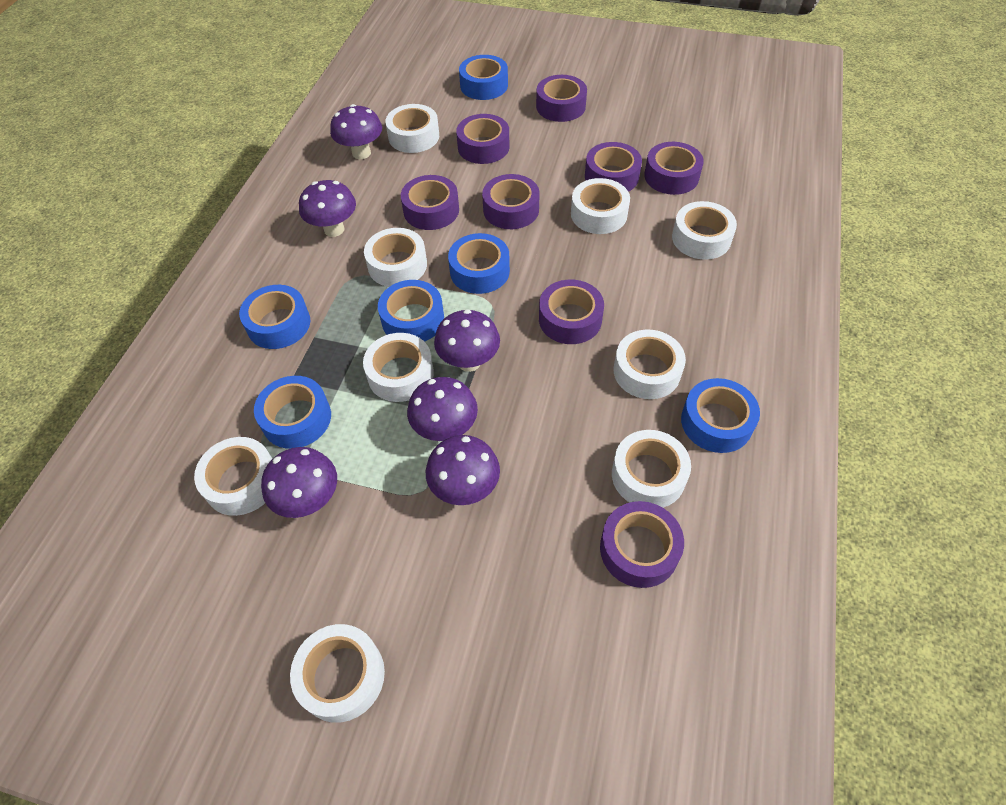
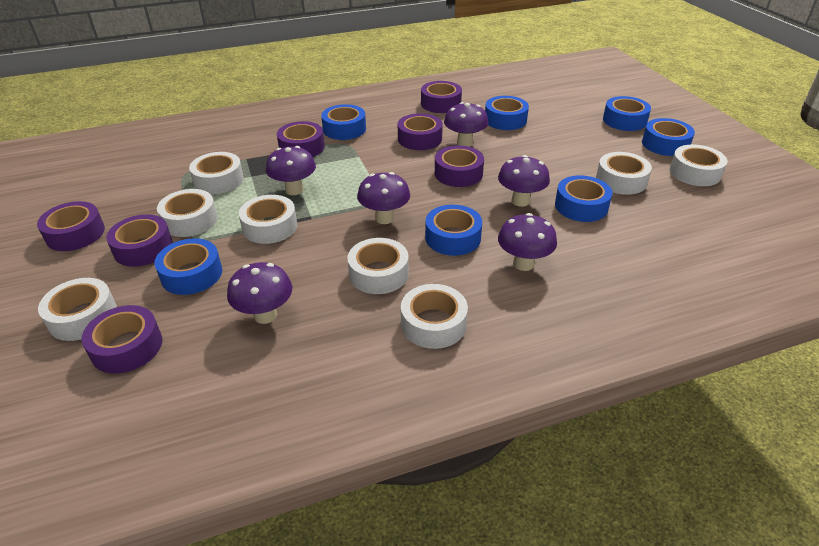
blue tape: 6 -> 7
purple tape: 8 -> 7
white tape: 9 -> 8

